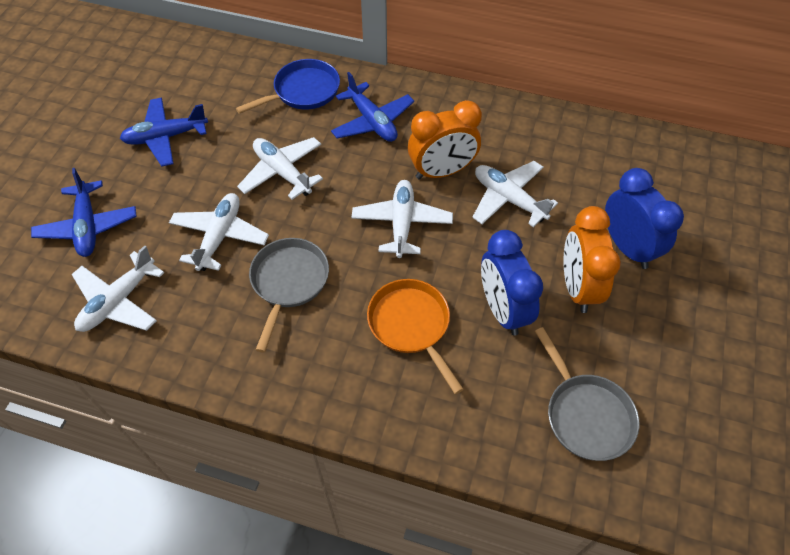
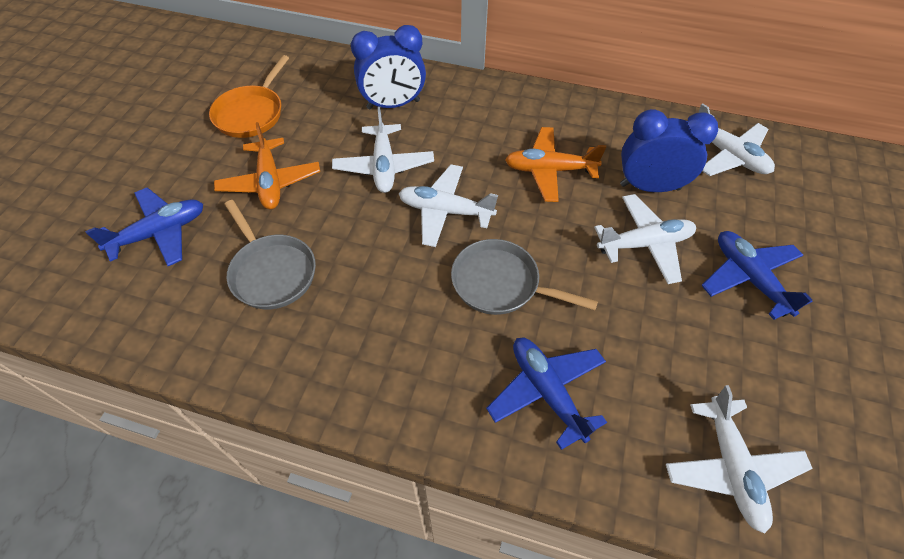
blue pan: 1 -> 0
orange clock: 2 -> 0
orange plane: 0 -> 2

